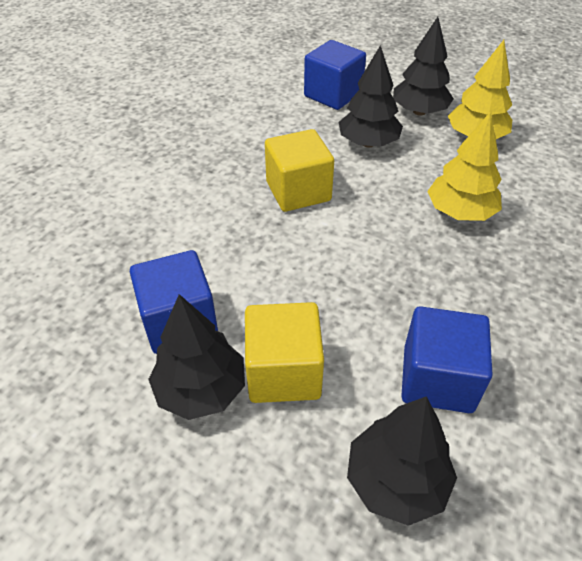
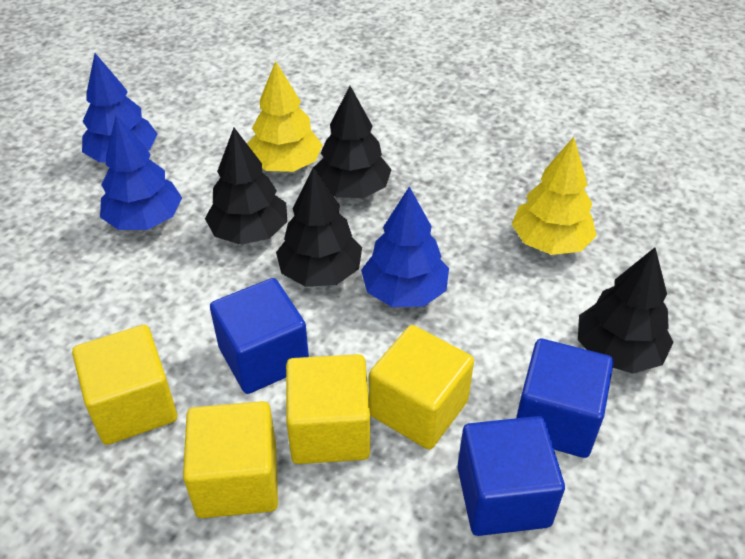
blue tree: 0 -> 3
yellow cube: 2 -> 4

